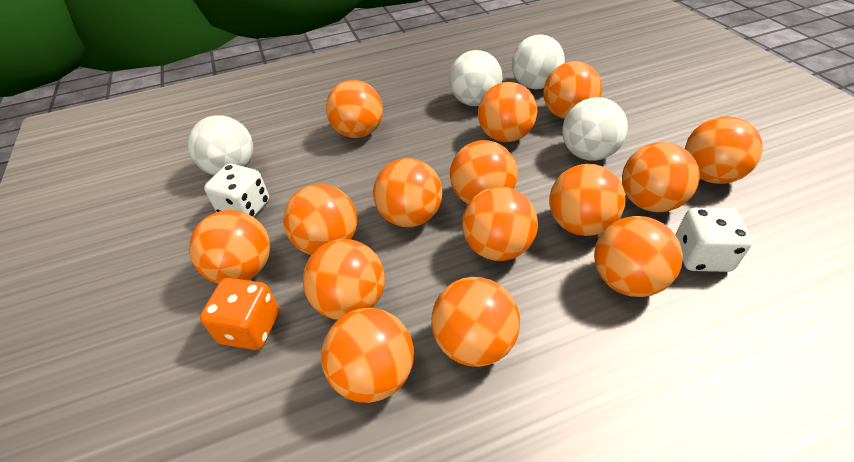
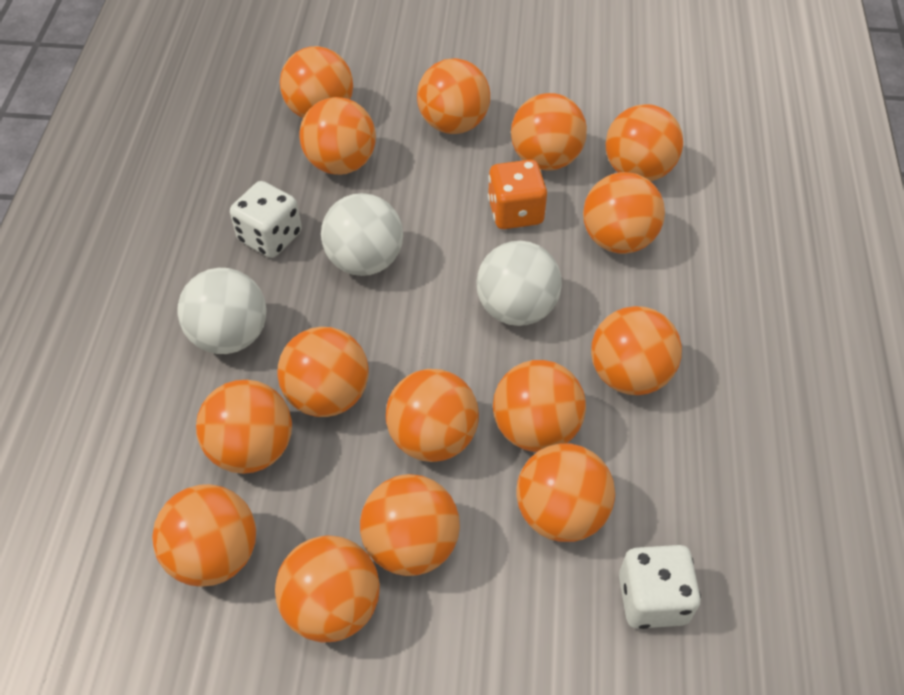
white ball: 4 -> 3

